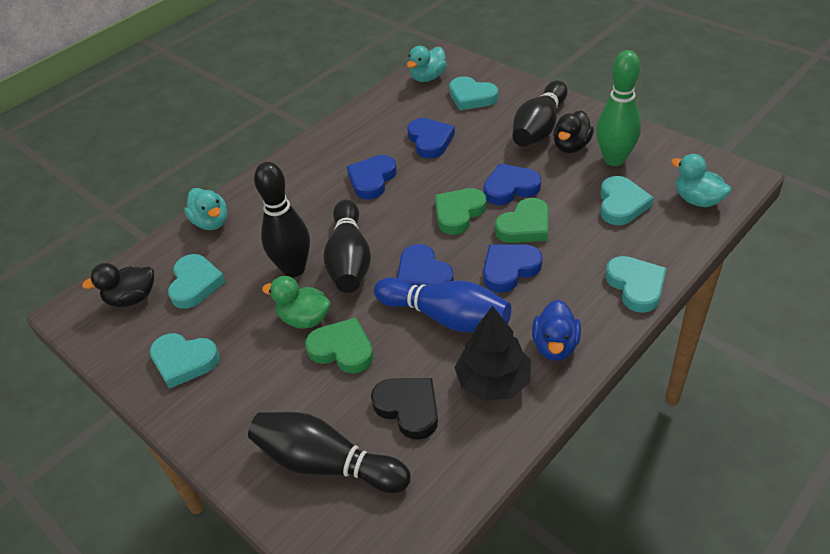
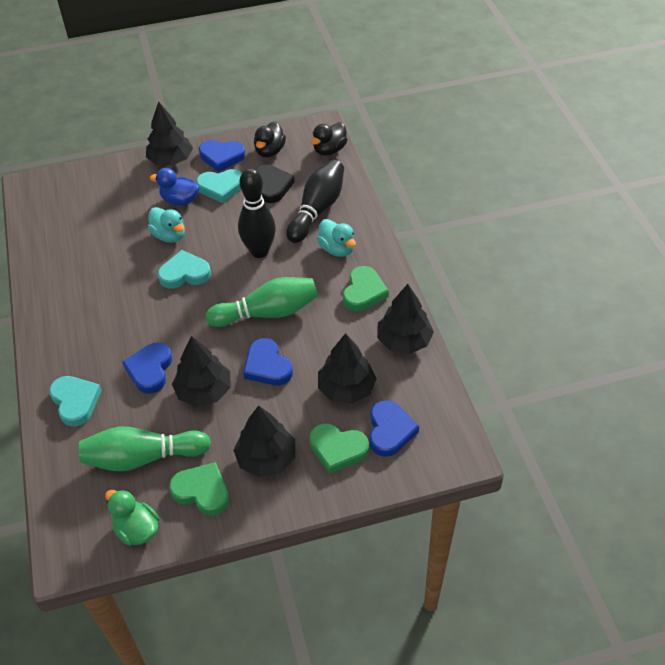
black bowling pin: 4 -> 2
black tree: 1 -> 5
blue bowling pin: 1 -> 0
blue heart: 5 -> 4
green bowling pin: 1 -> 2
turquoise duck: 3 -> 2
turquoise heart: 5 -> 3

